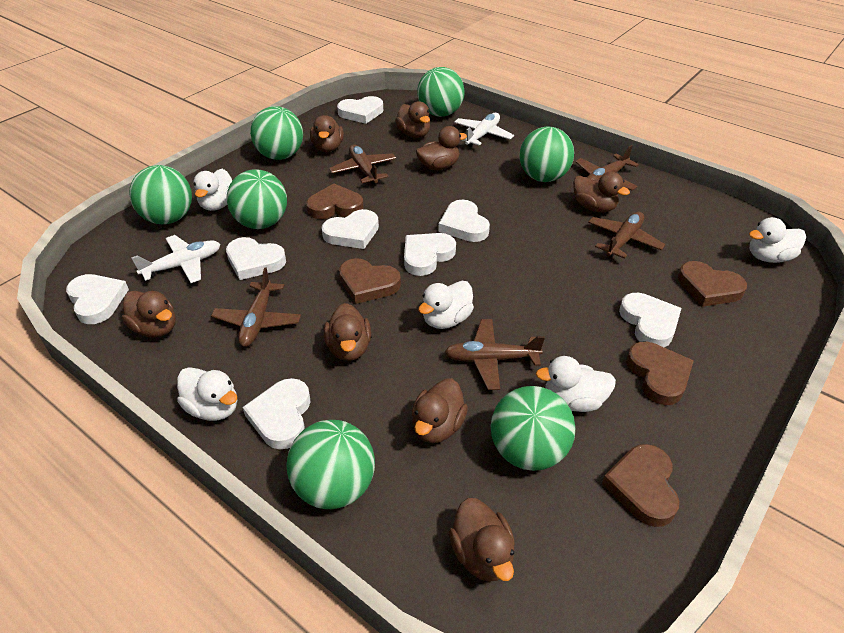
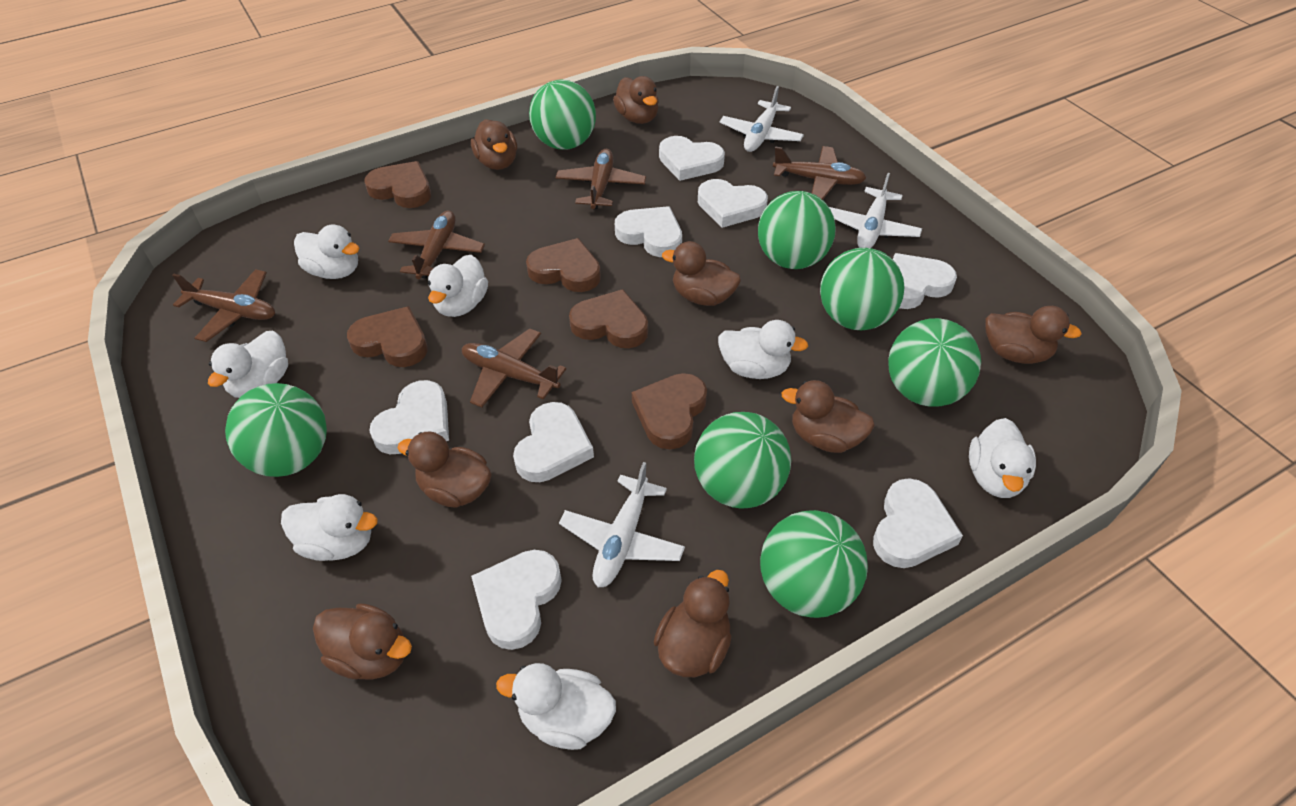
white duck: 5 -> 7
white plane: 2 -> 3

